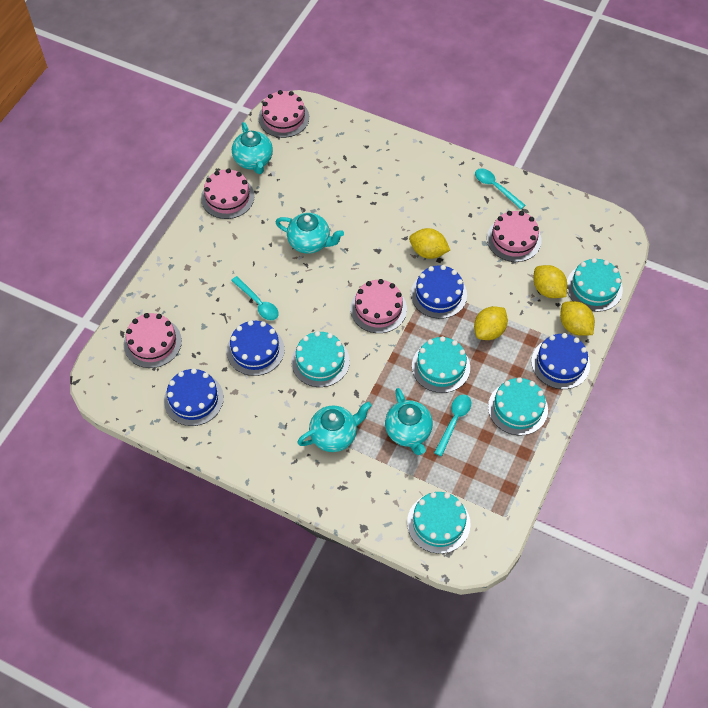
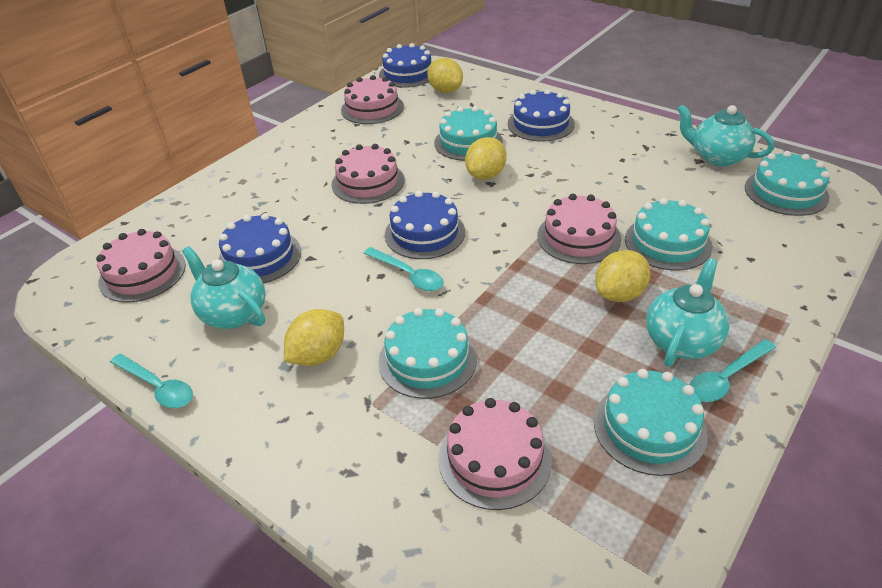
turquoise teapot: 4 -> 3

